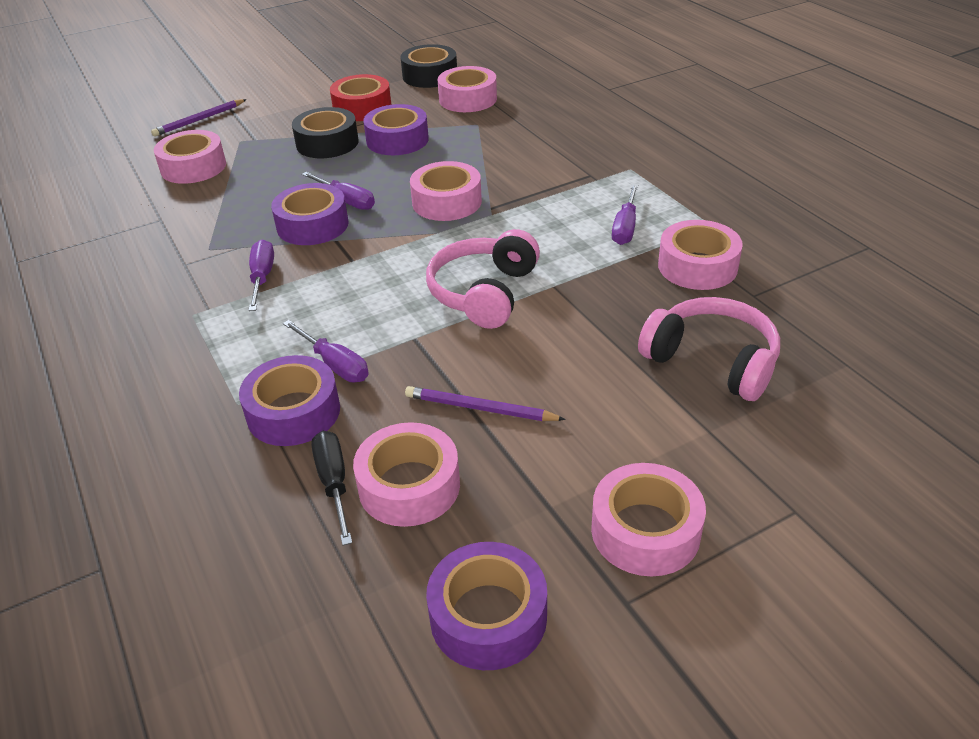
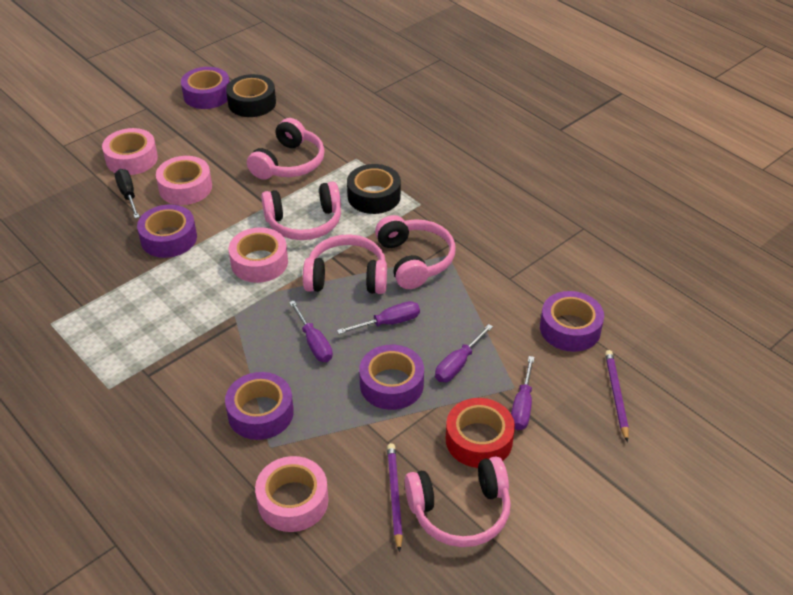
pink headphones: 2 -> 5
pink tape: 6 -> 4
purple tape: 4 -> 5

